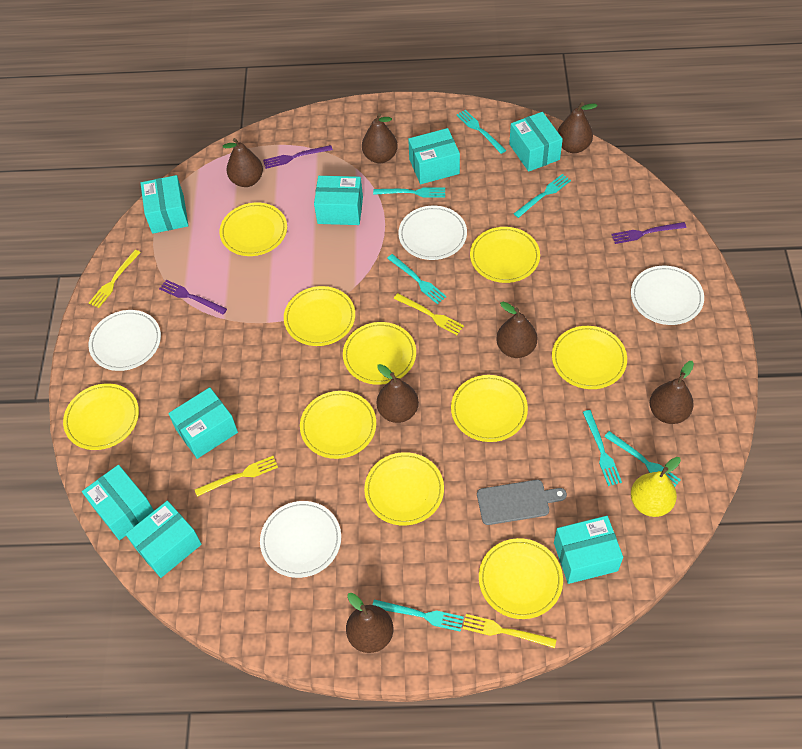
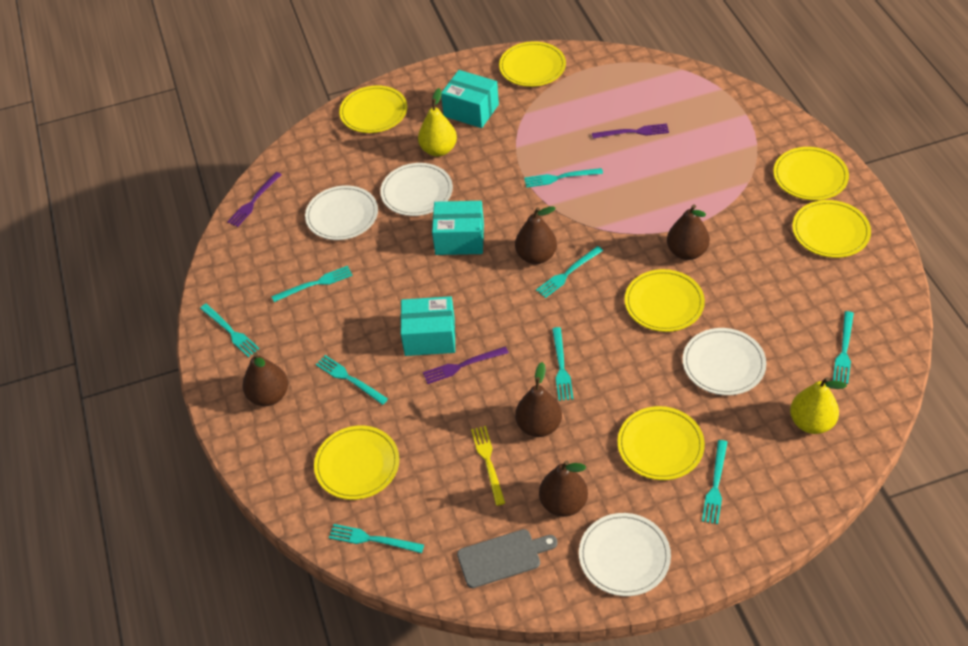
brown pear: 7 -> 5
turquoise box: 8 -> 3
turquoise fork: 7 -> 9
yellow fork: 4 -> 1
yellow pear: 1 -> 2
yellow plate: 10 -> 7

